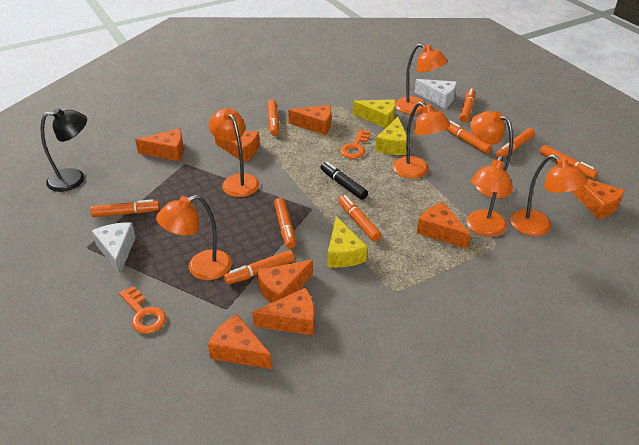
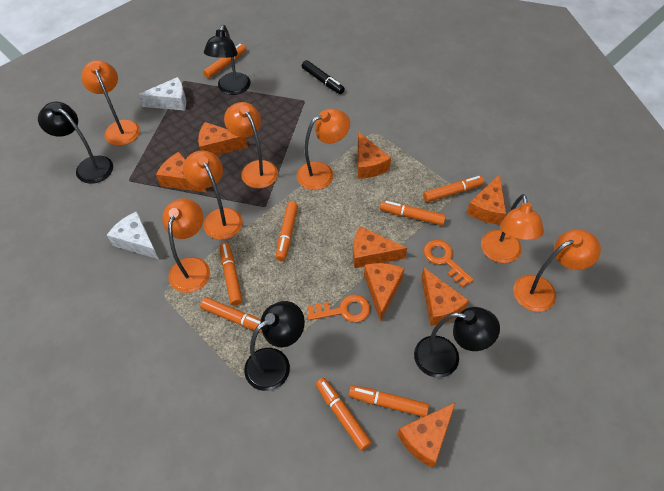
black lamp: 1 -> 4
orange marker: 9 -> 8
yellow cheese: 3 -> 0

